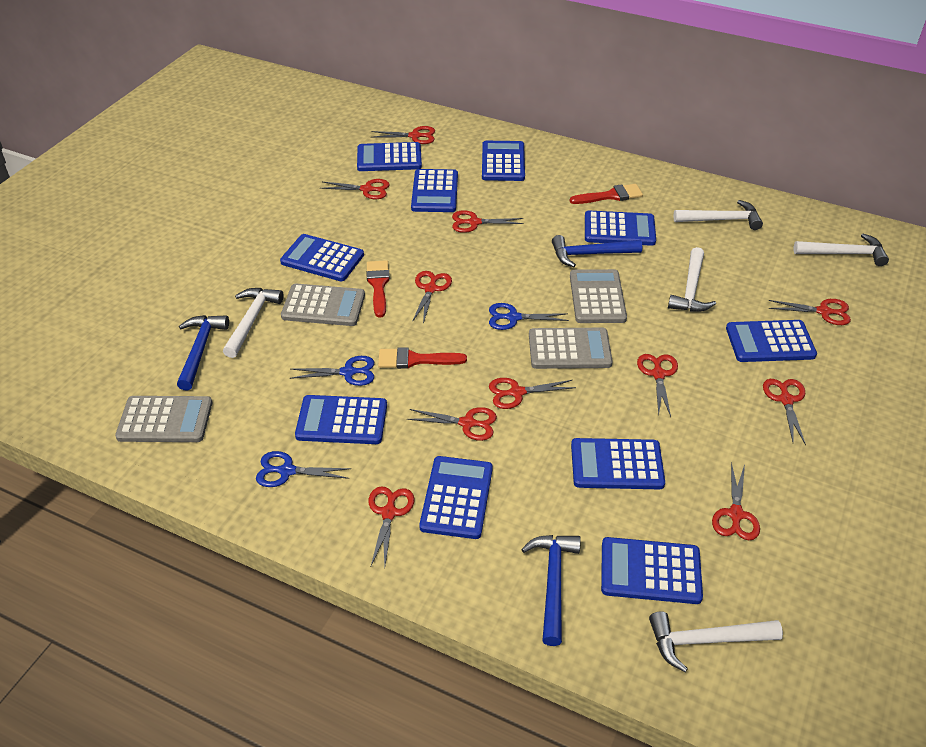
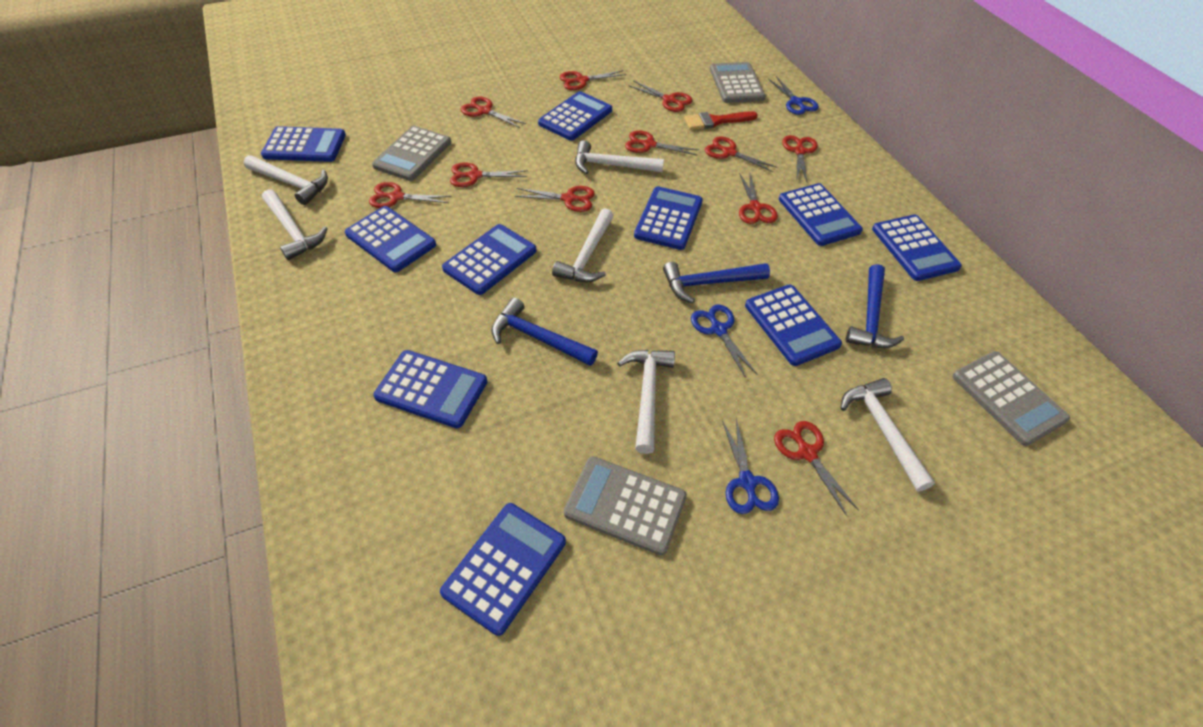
red brush: 3 -> 1
white hammer: 5 -> 6

